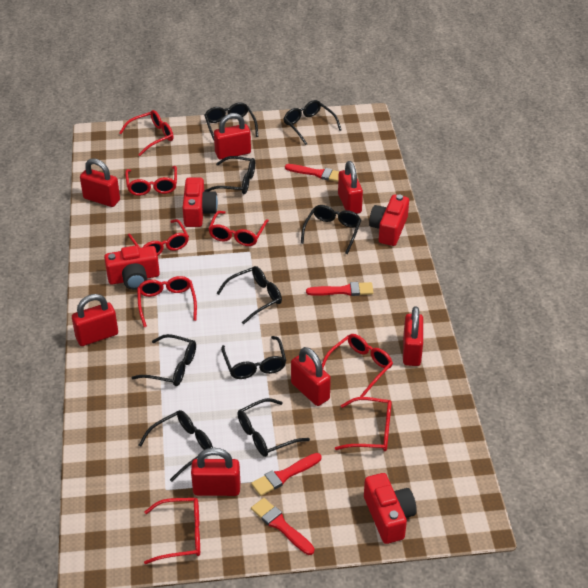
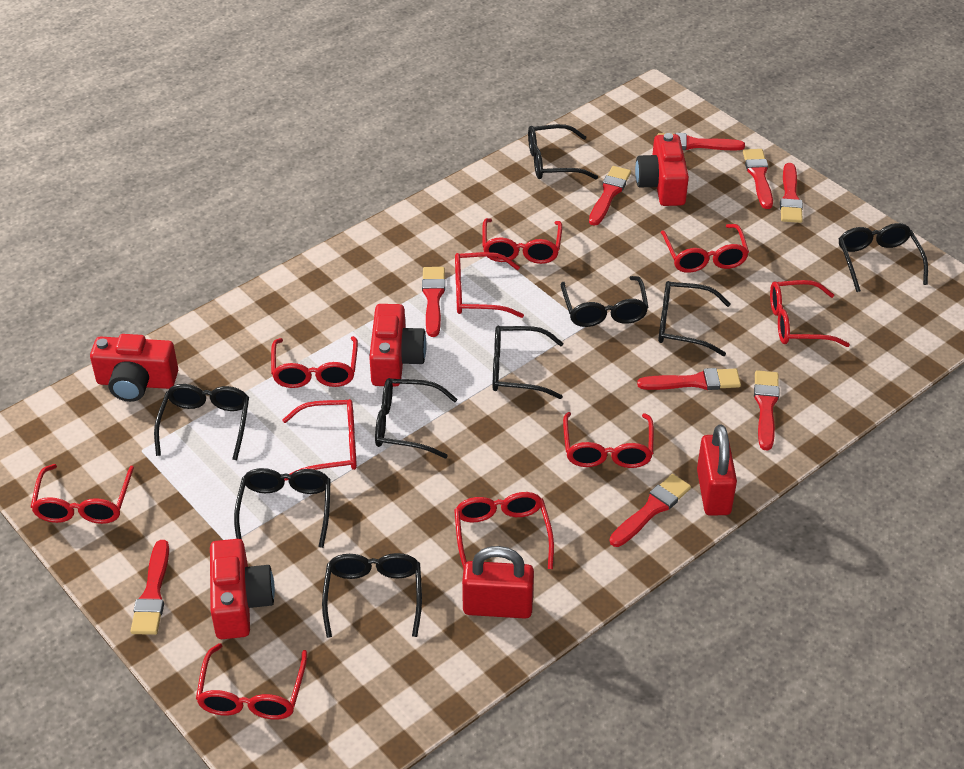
red brush: 4 -> 9
red glasses: 8 -> 10
red padlock: 7 -> 2

